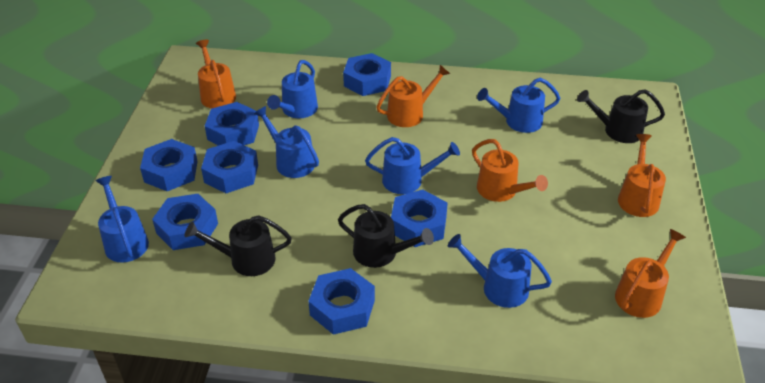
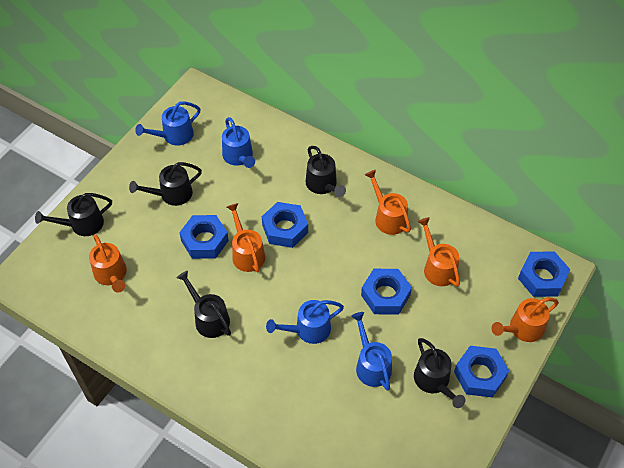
black watering can: 3 -> 5
blue nut: 7 -> 5
blue watering can: 6 -> 4

